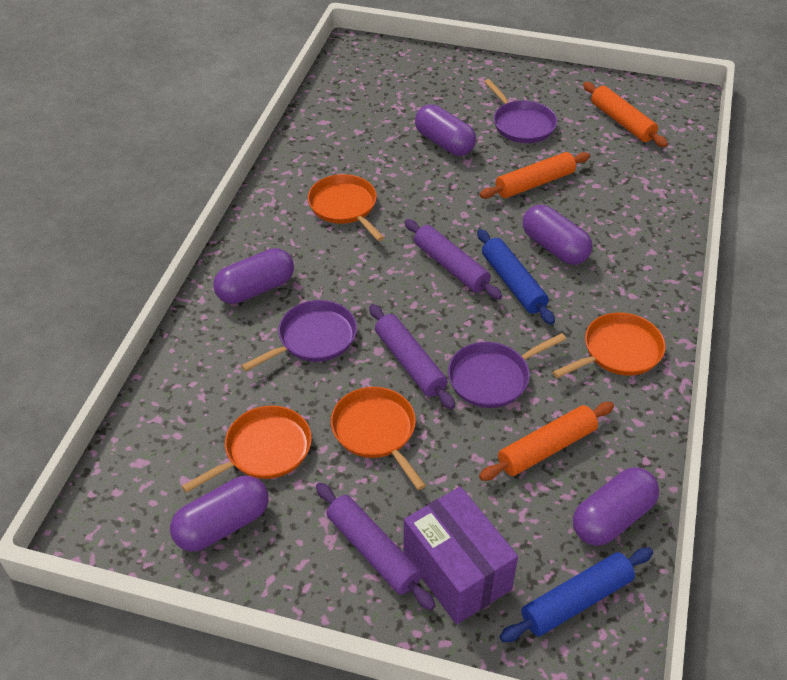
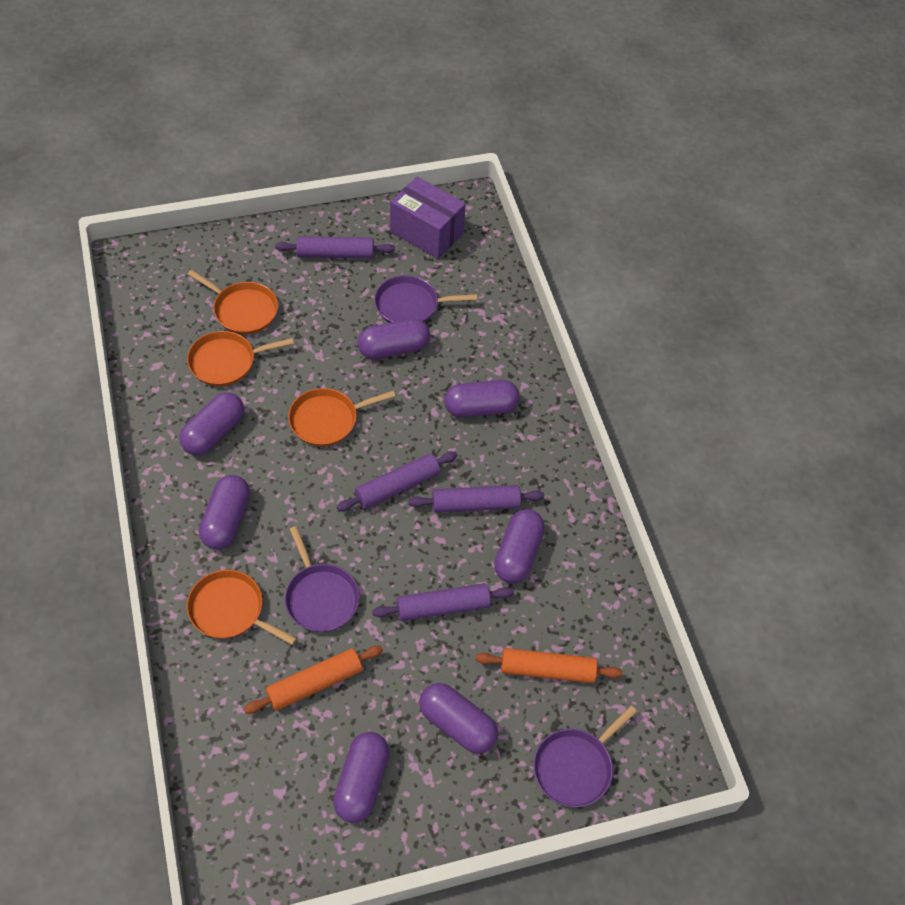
blue rolling pin: 2 -> 0
orange rolling pin: 3 -> 2
purple capsule: 5 -> 7
purple rolling pin: 3 -> 4

